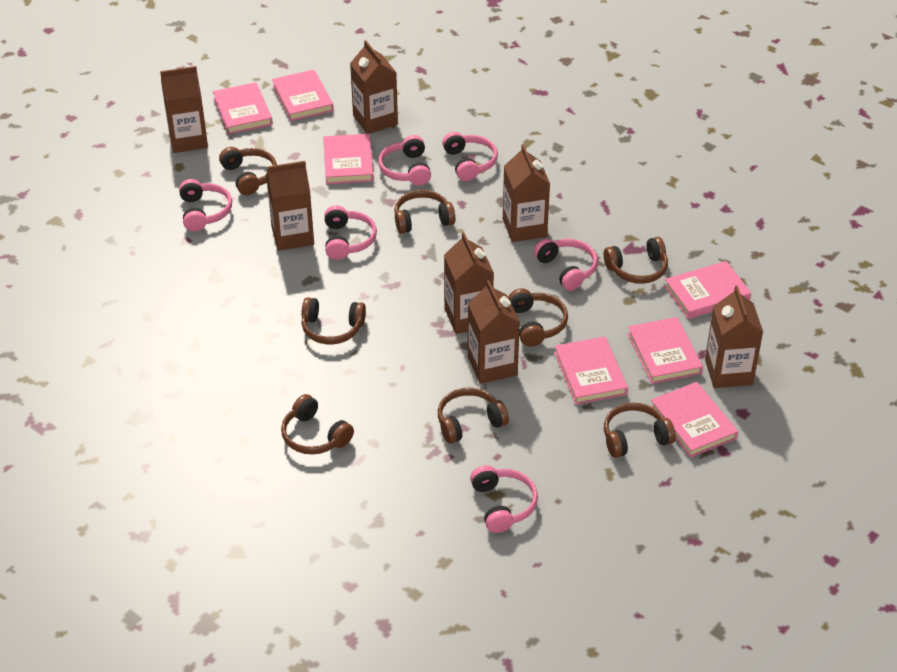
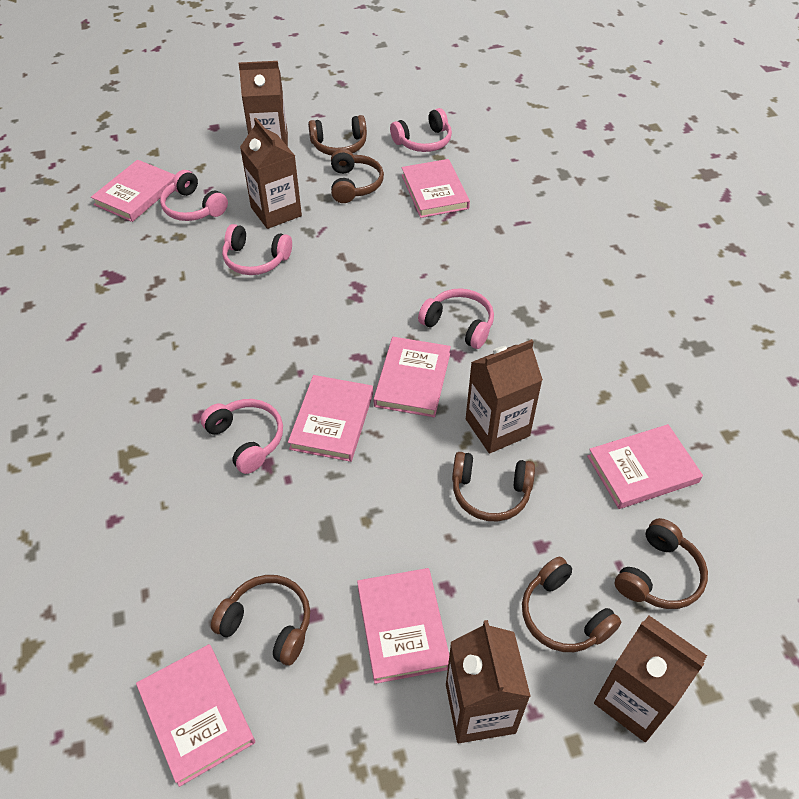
brown carton: 7 -> 5
brown headphones: 8 -> 6
pink headphones: 6 -> 5

